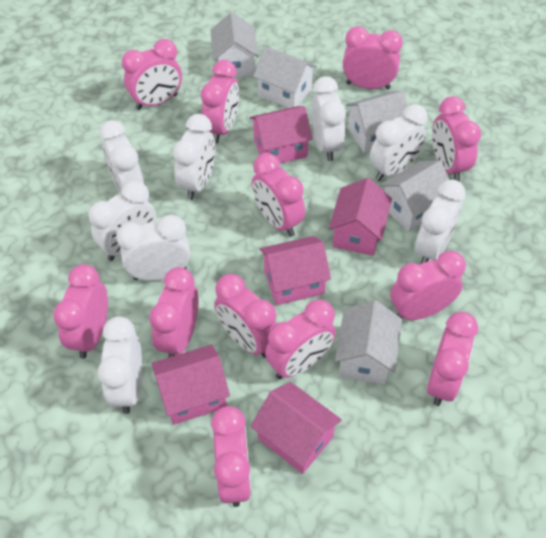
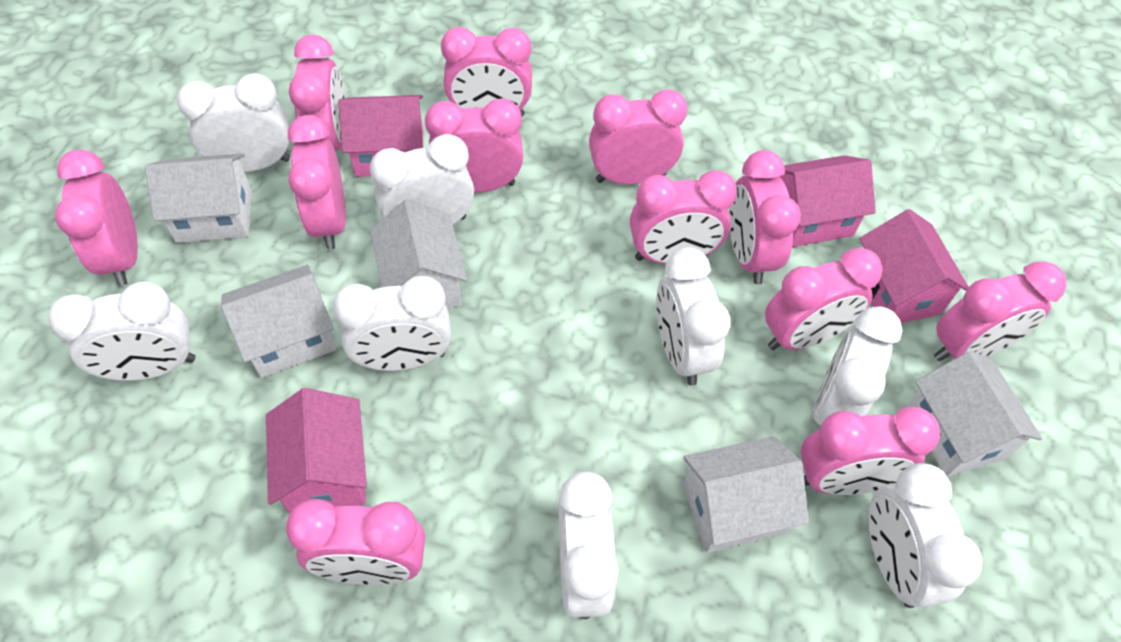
pink house: 5 -> 4

